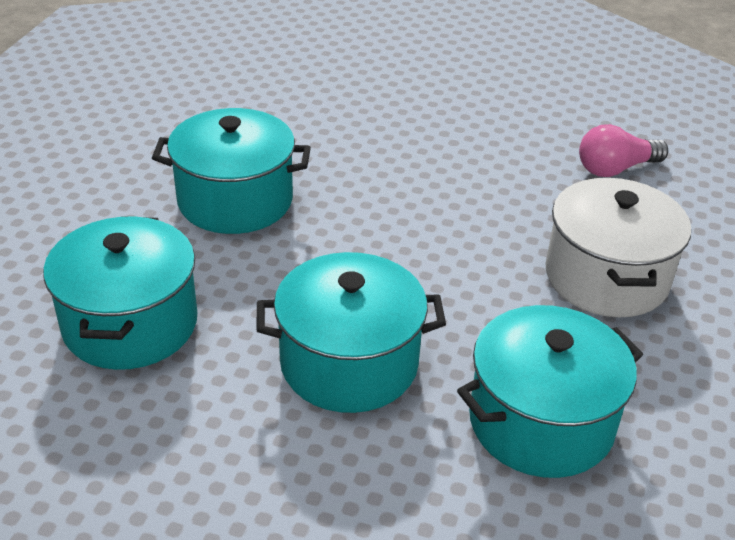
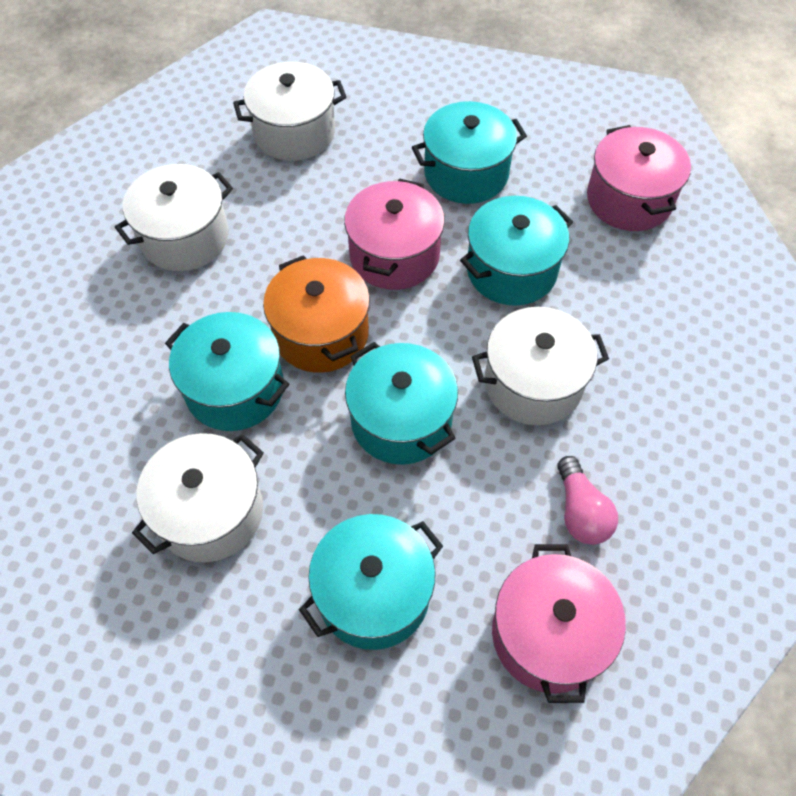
orange pot: 0 -> 1
pink pot: 0 -> 3
turquoise pot: 4 -> 5
white pot: 1 -> 4

